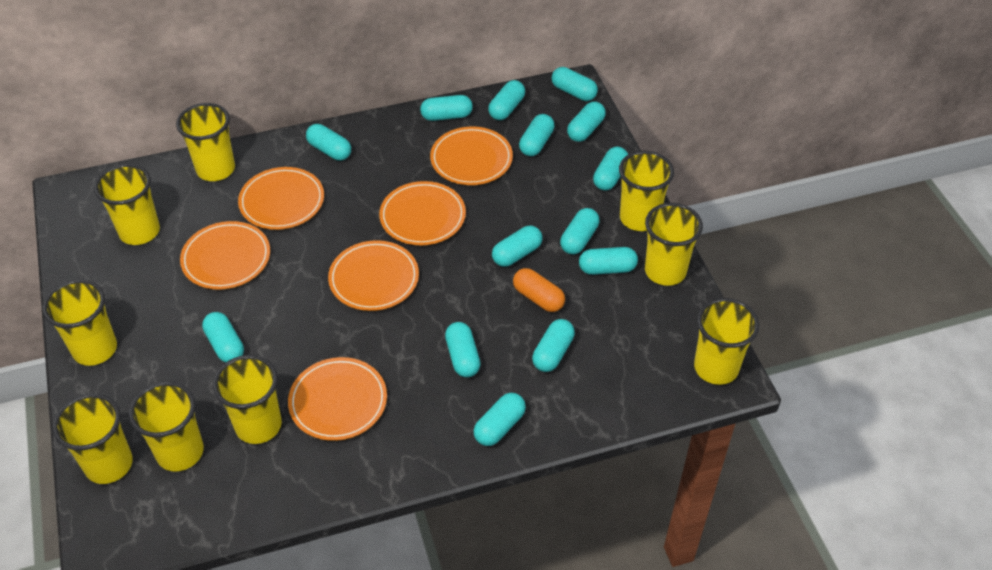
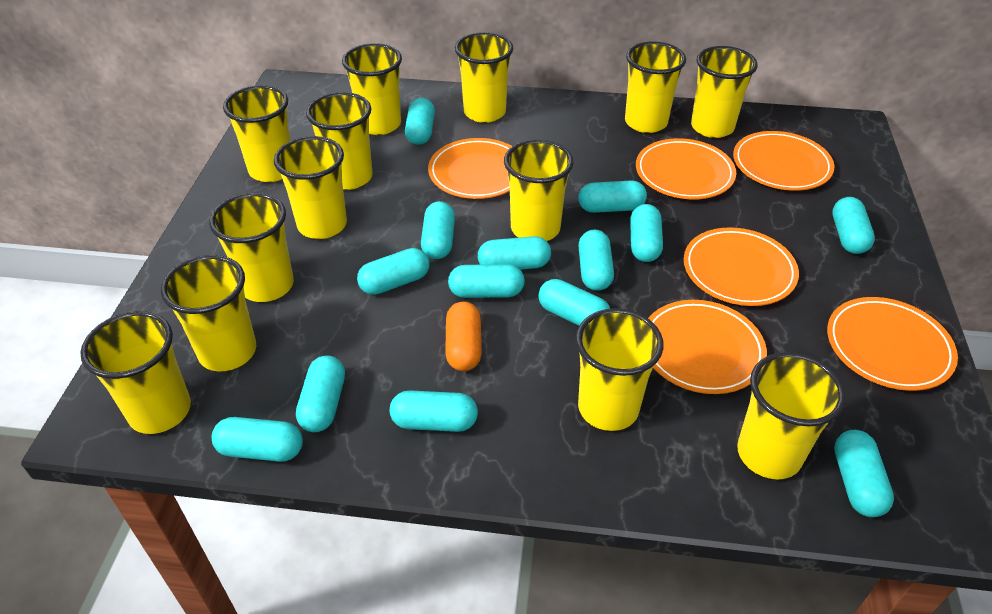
yellow cup: 9 -> 13

